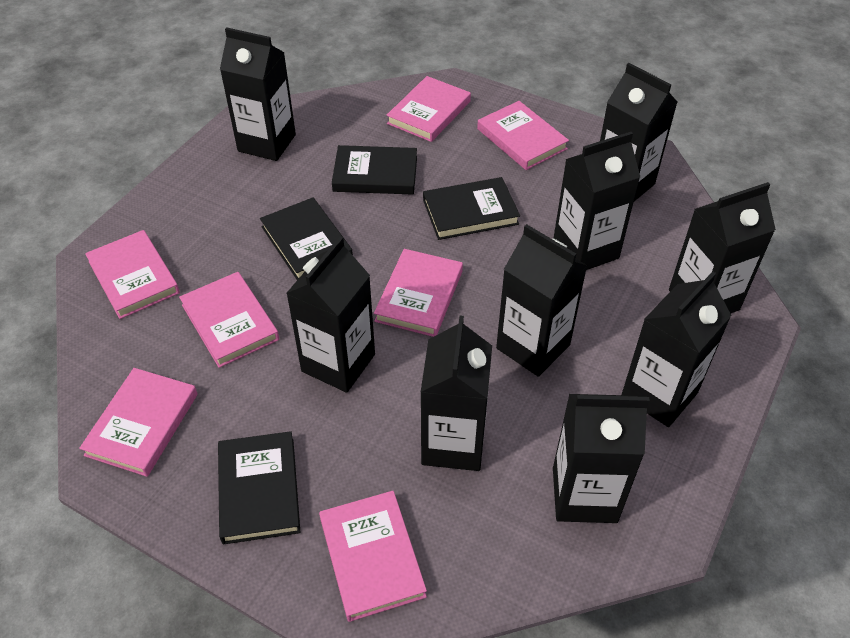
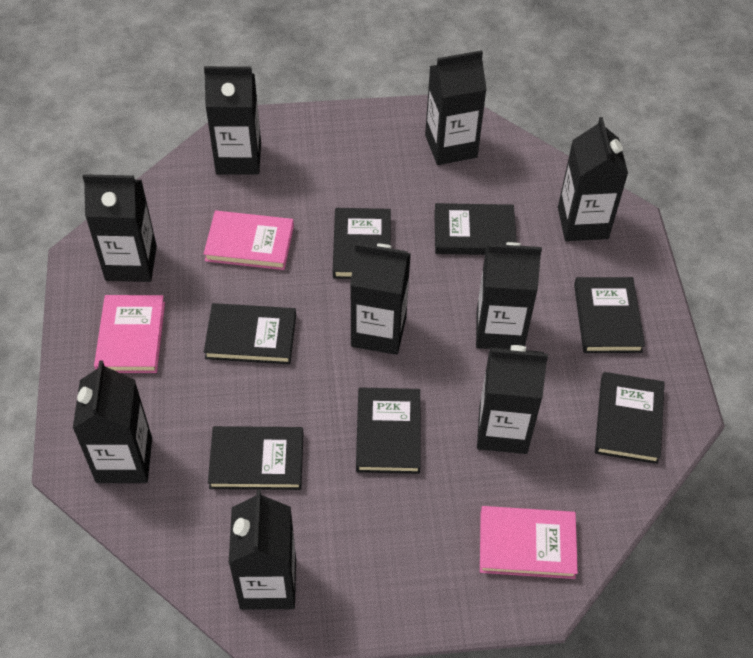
black book: 4 -> 7
pink book: 7 -> 3

